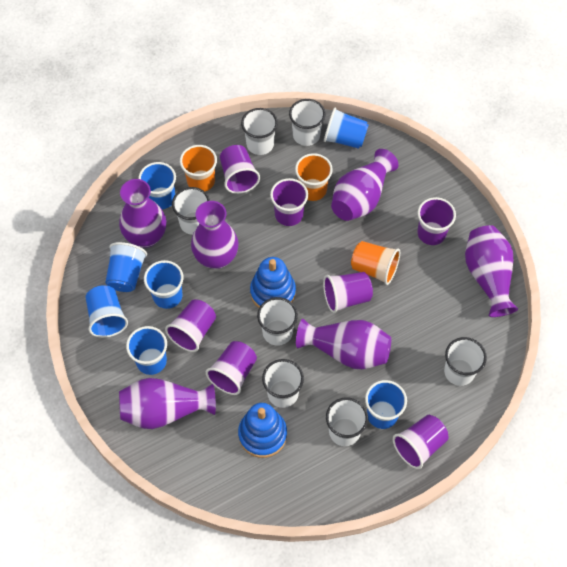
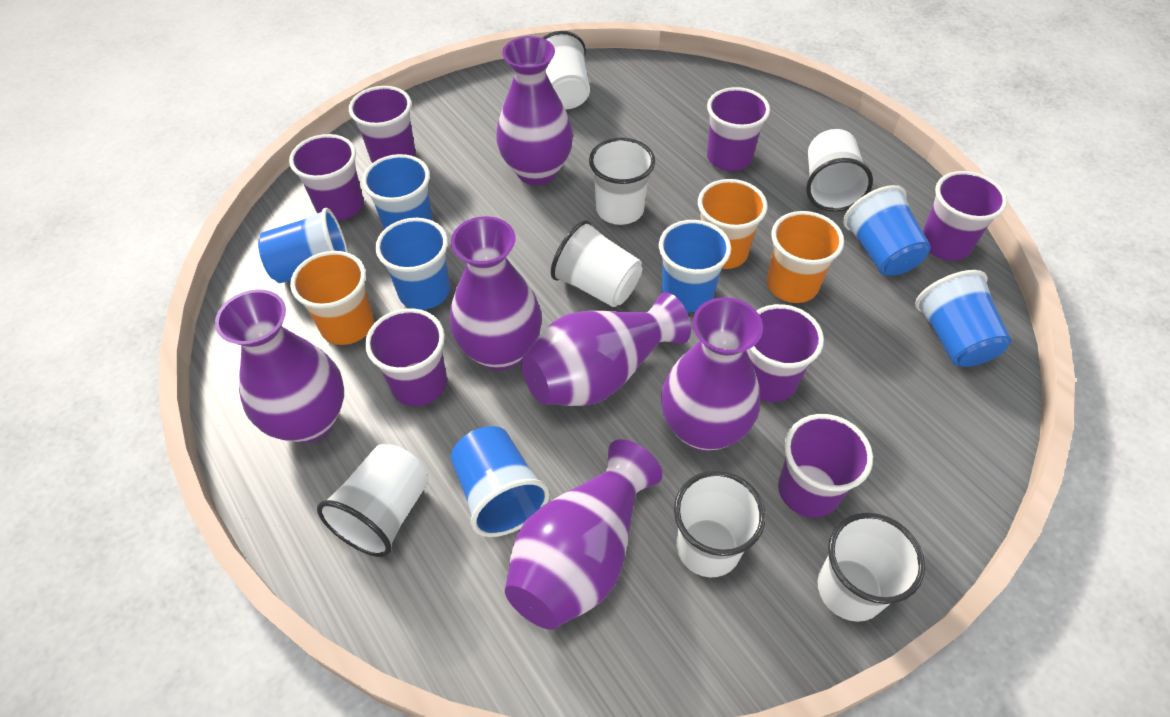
blue stacking toy: 2 -> 0

